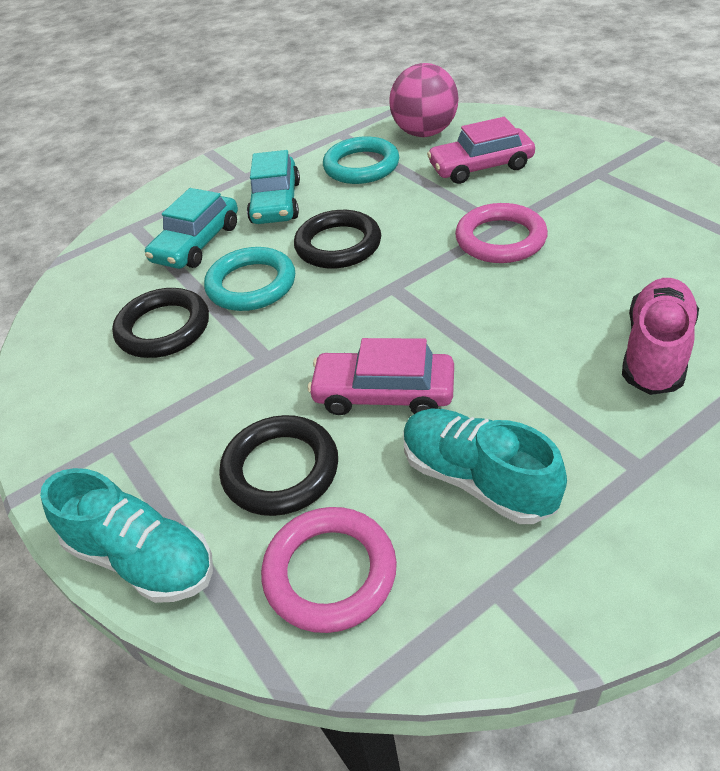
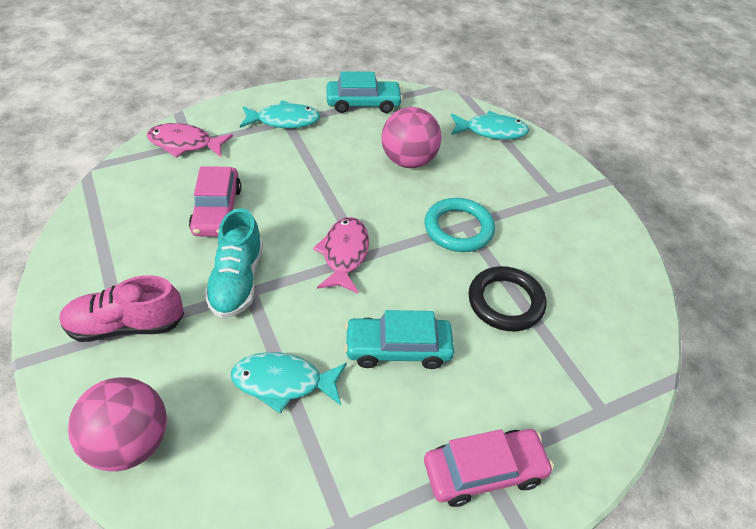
black ring: 3 -> 1
pink ball: 1 -> 2
pink fish: 0 -> 2
pink ring: 2 -> 0
turquoise fish: 0 -> 3
turquoise ring: 2 -> 1
turquoise shoe: 2 -> 1

